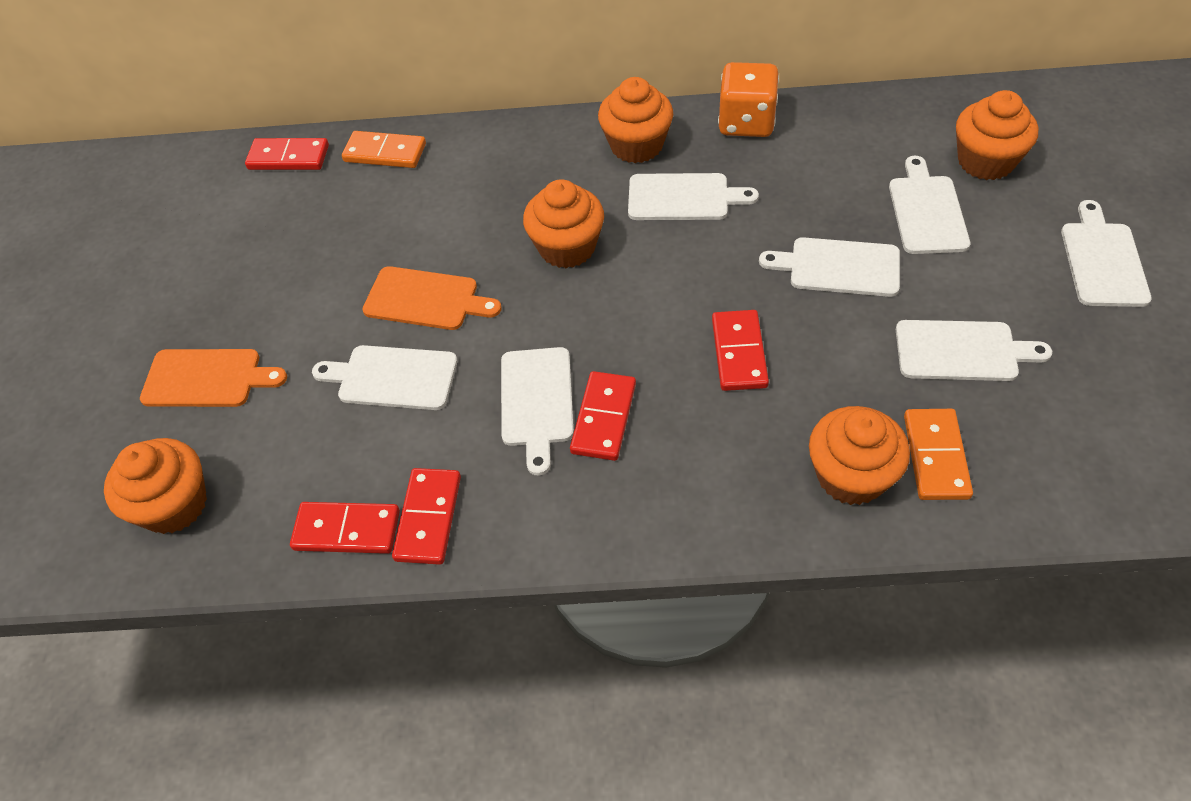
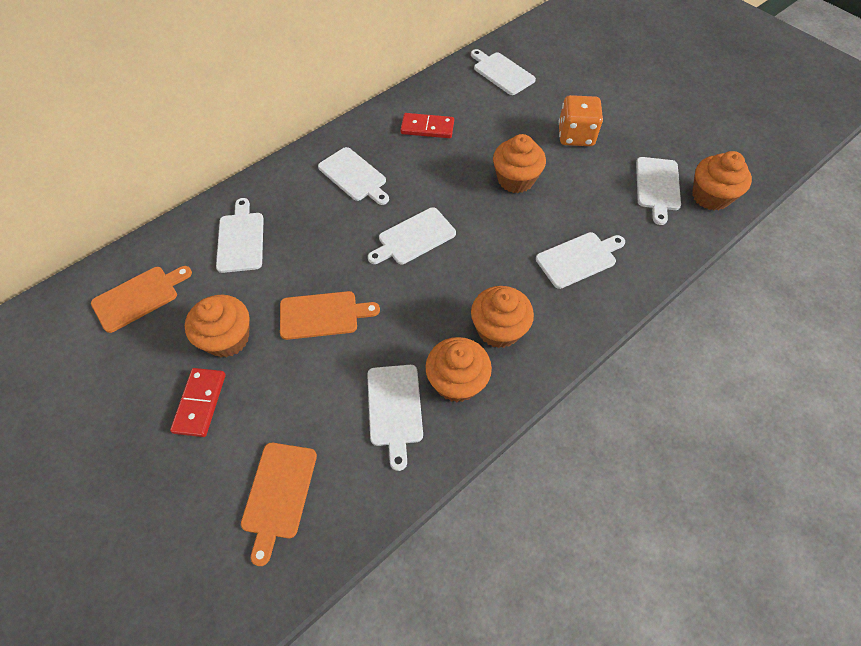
orange cutting board: 2 -> 3
orange domino: 2 -> 0
red domino: 5 -> 2

